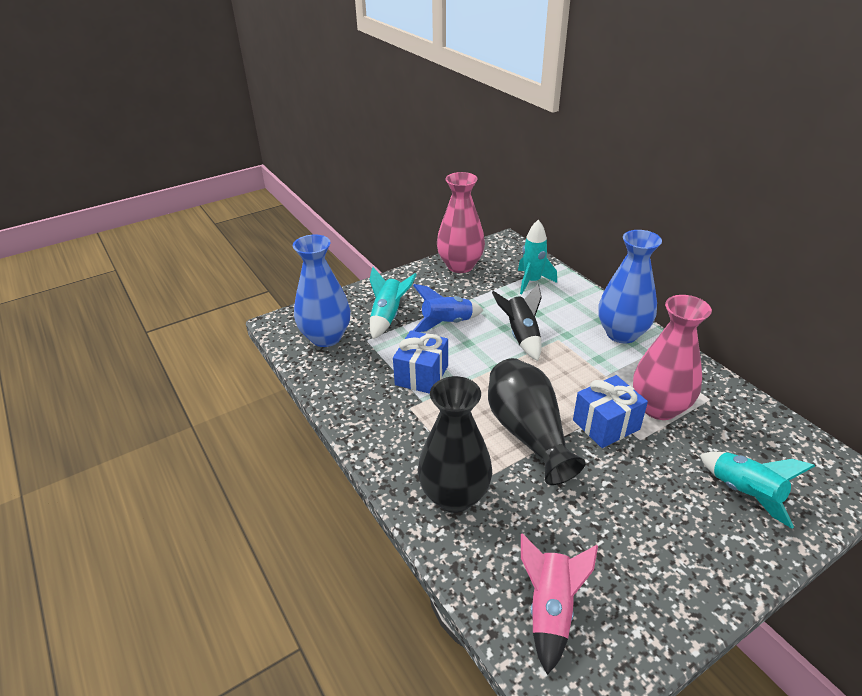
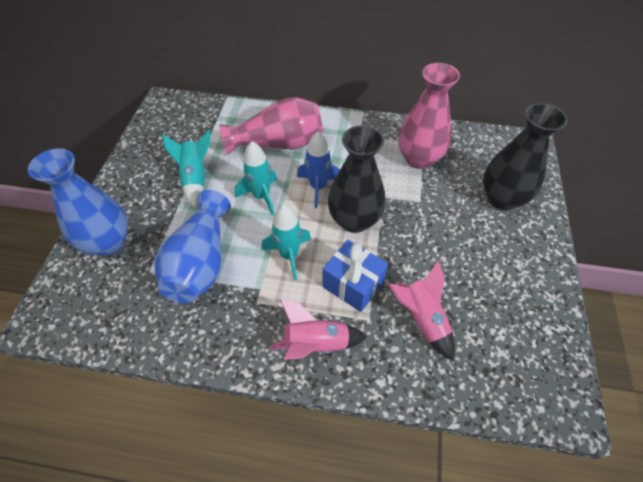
black rocket: 1 -> 0
blue gift: 2 -> 1
pink rocket: 1 -> 2

